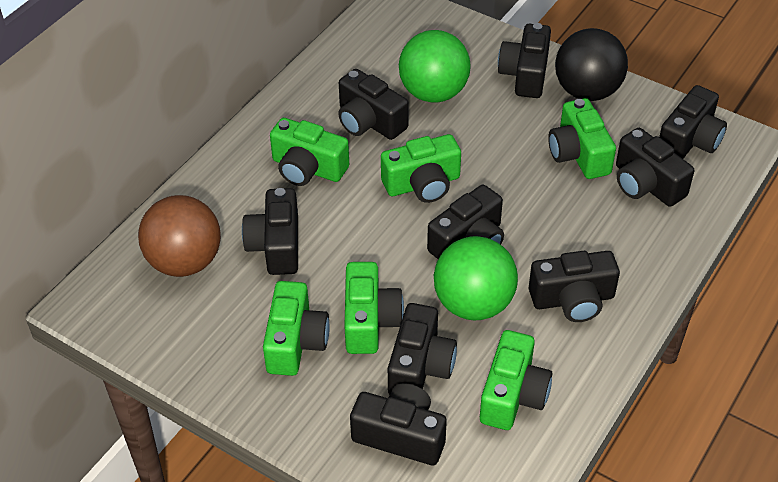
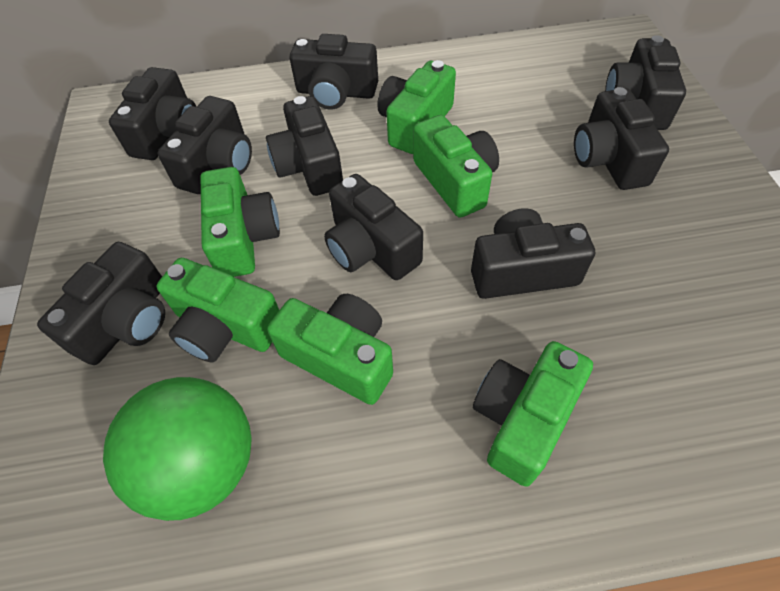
black ball: 1 -> 0
brown ball: 1 -> 0
green ball: 2 -> 1

